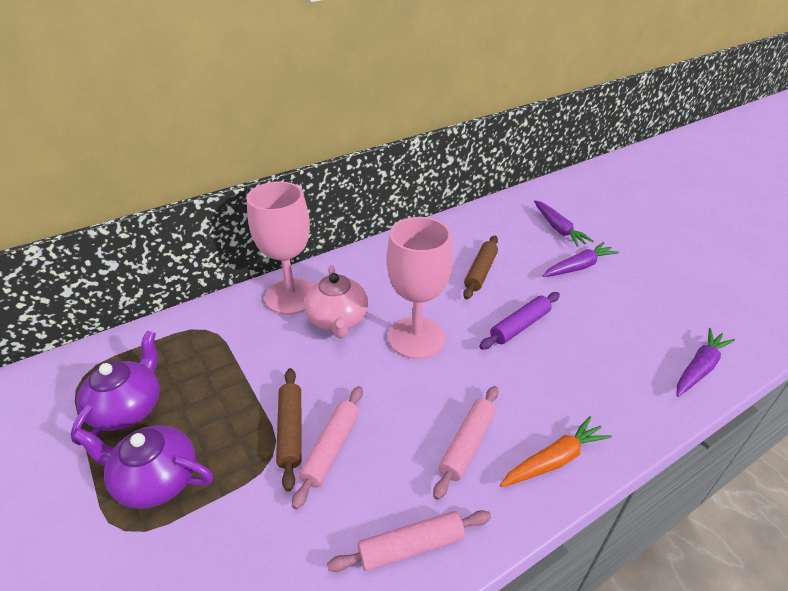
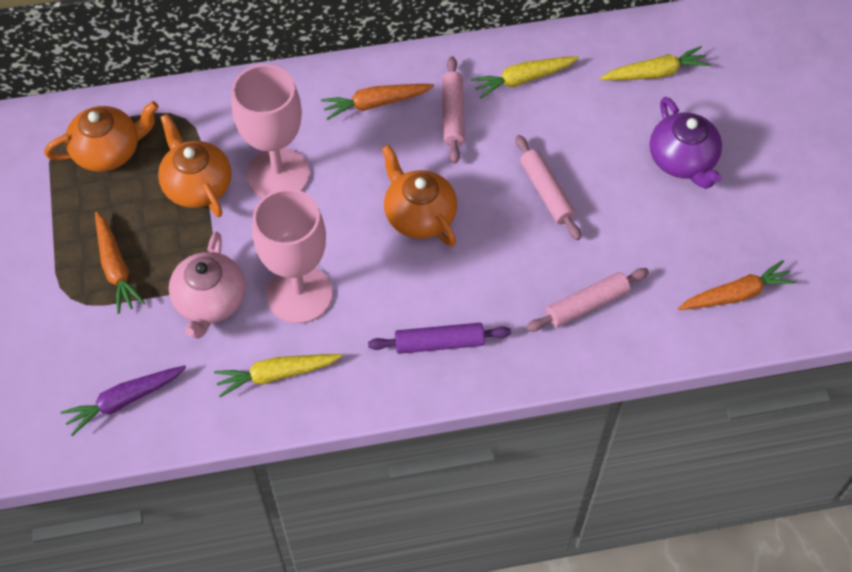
brown rolling pin: 2 -> 0
orange carrot: 1 -> 3
orange teapot: 0 -> 3
purple carrot: 3 -> 1
purple teapot: 2 -> 1
yellow carrot: 0 -> 3

